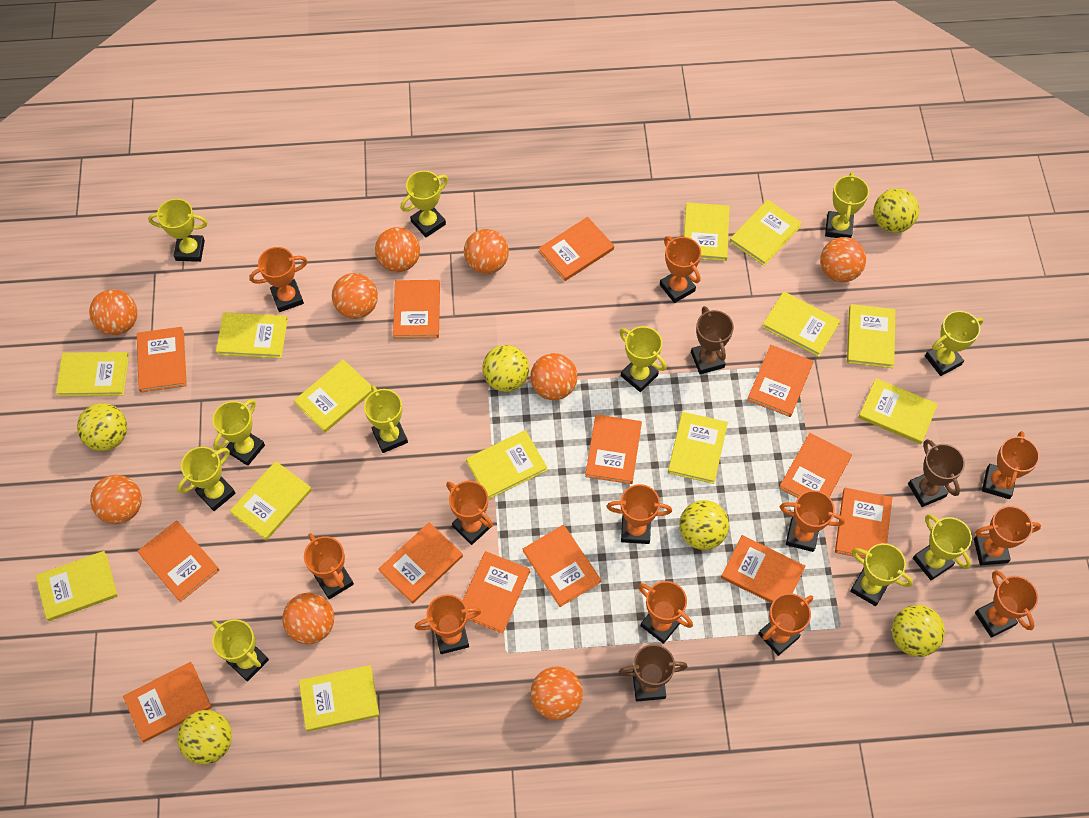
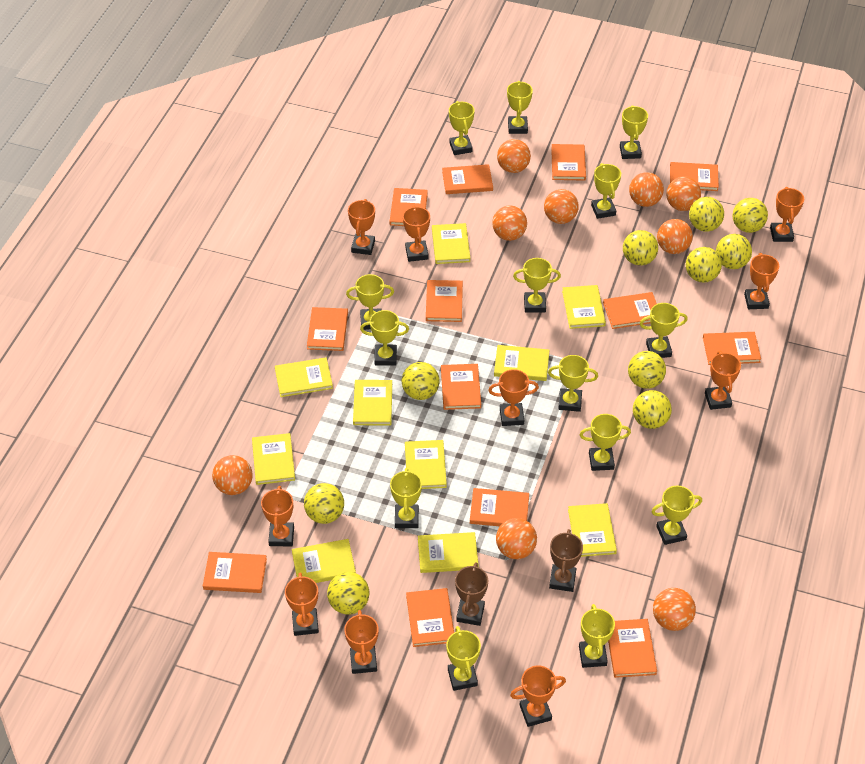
brown trophy: 3 -> 2
orange trophy: 12 -> 10
yellow ball: 6 -> 10
yellow book: 13 -> 10
yellow trophy: 11 -> 14

